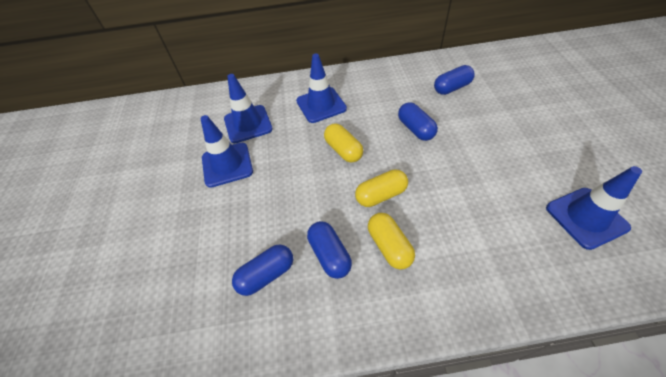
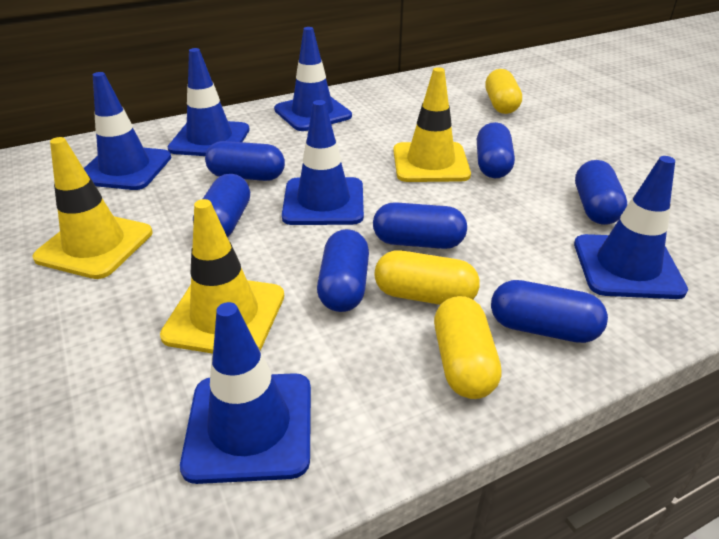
blue capsule: 4 -> 7
blue traffic cone: 4 -> 6
yellow traffic cone: 0 -> 3

